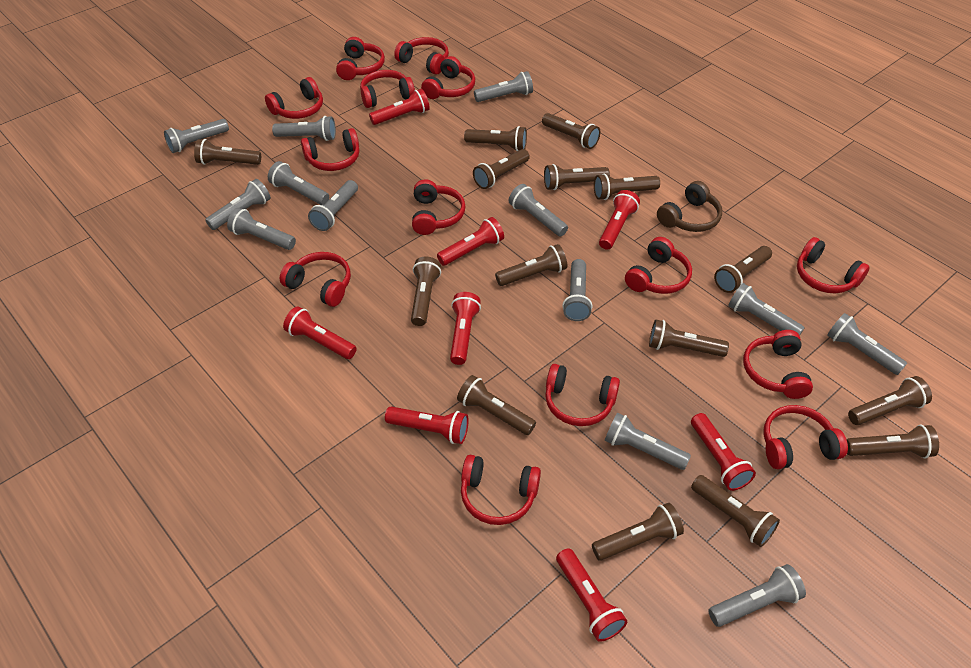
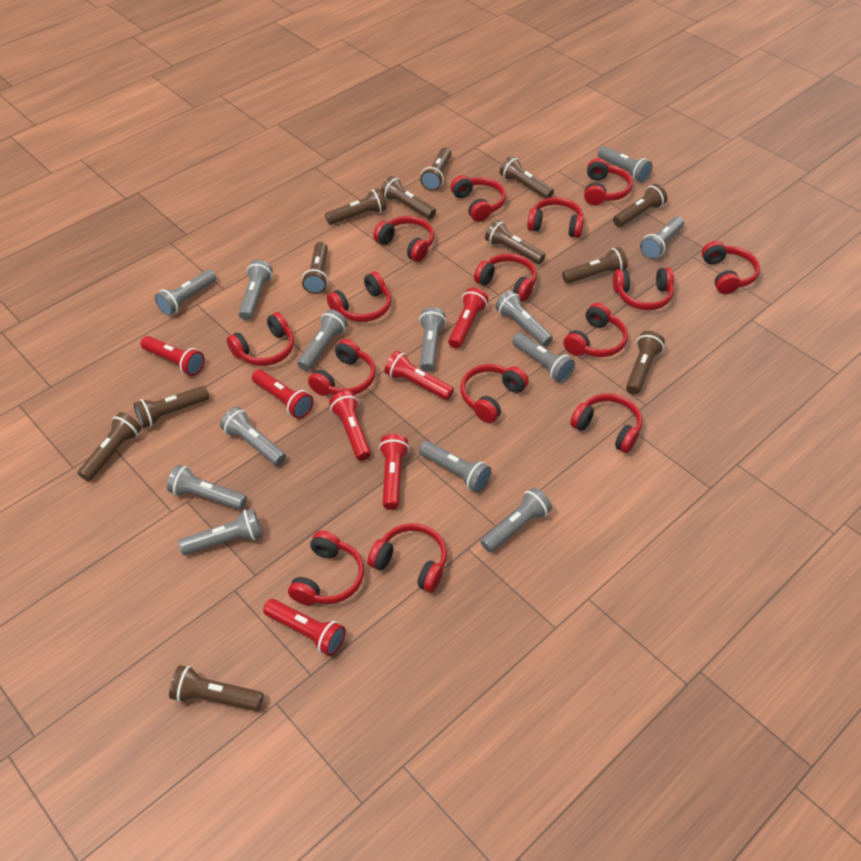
brown flashlight: 15 -> 12
brown headphones: 1 -> 0
red flashlight: 8 -> 7
red headphones: 14 -> 15

